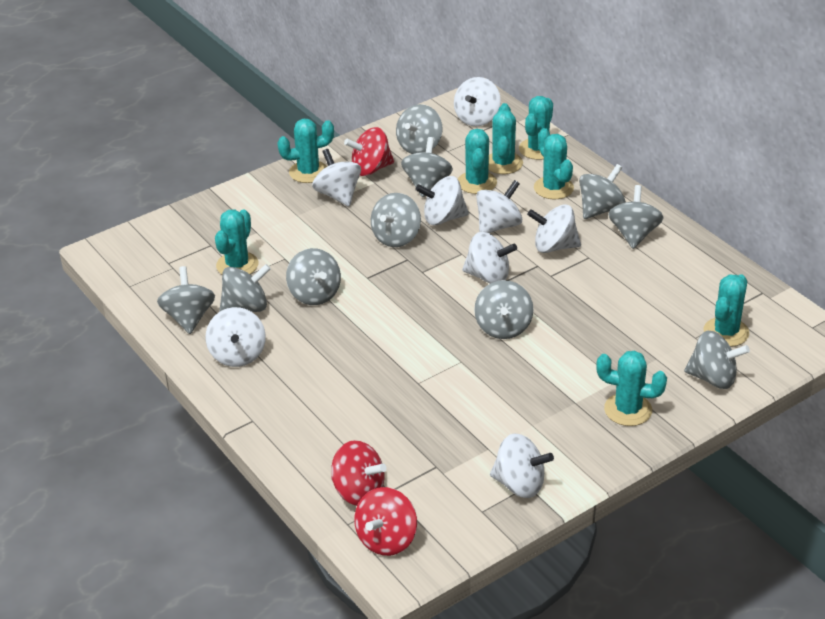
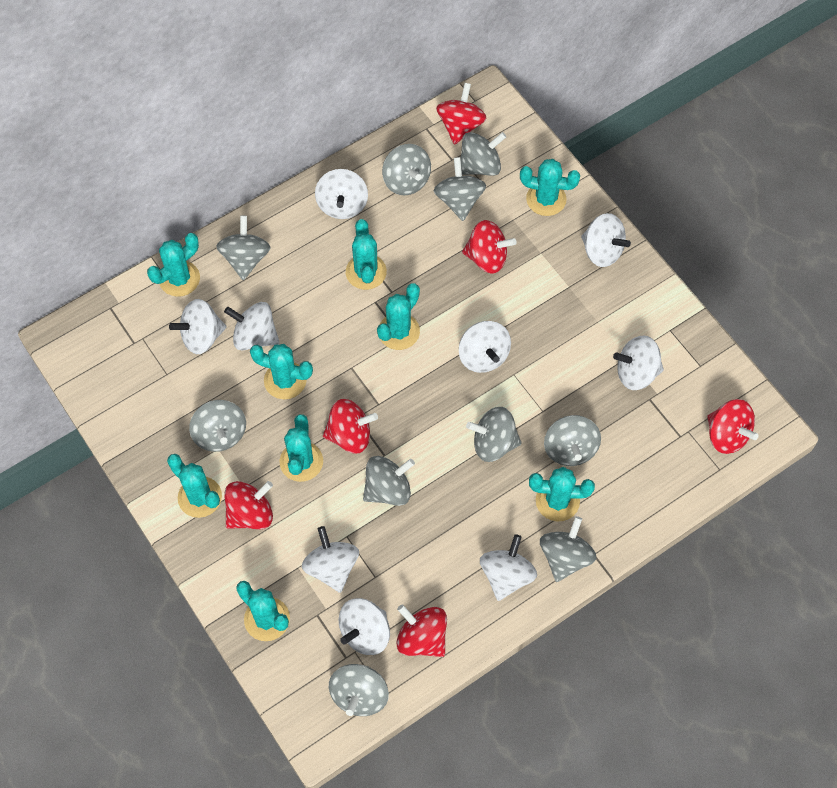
red spinning top: 3 -> 6
turquoise cactus: 8 -> 9
white spinning top: 8 -> 9

